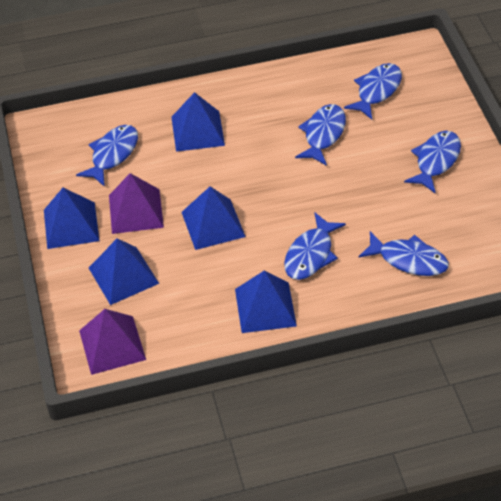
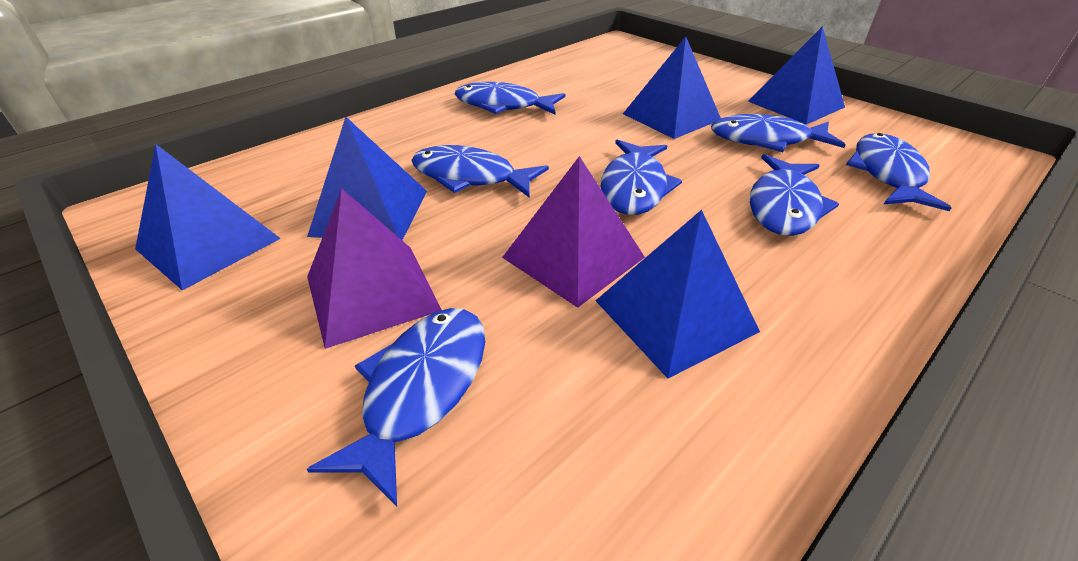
blue fish: 6 -> 7

